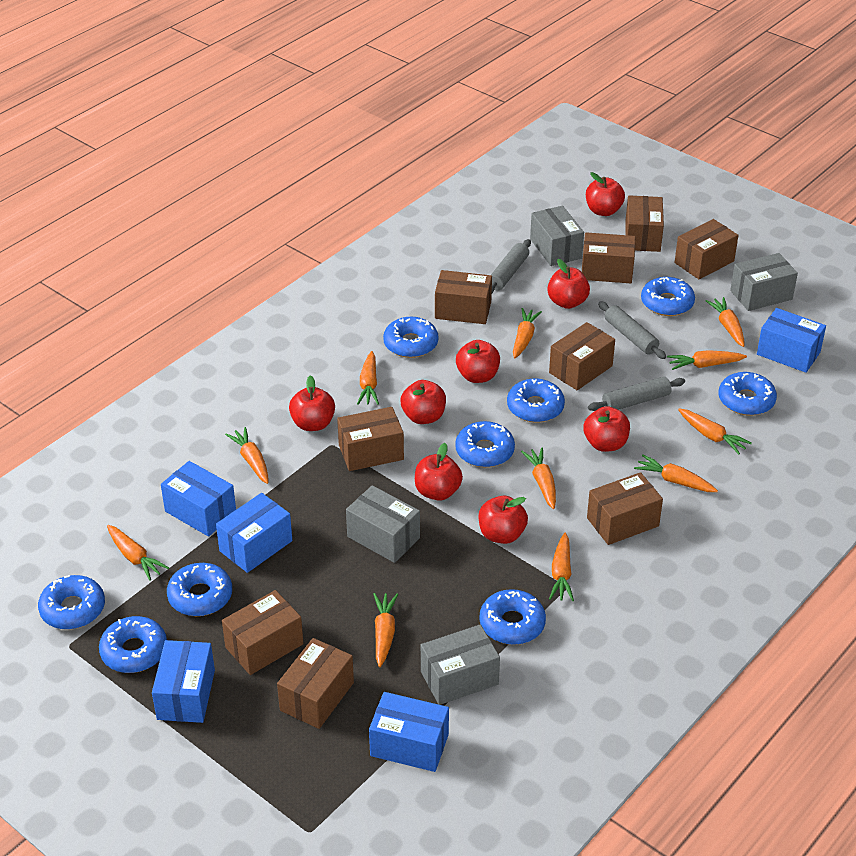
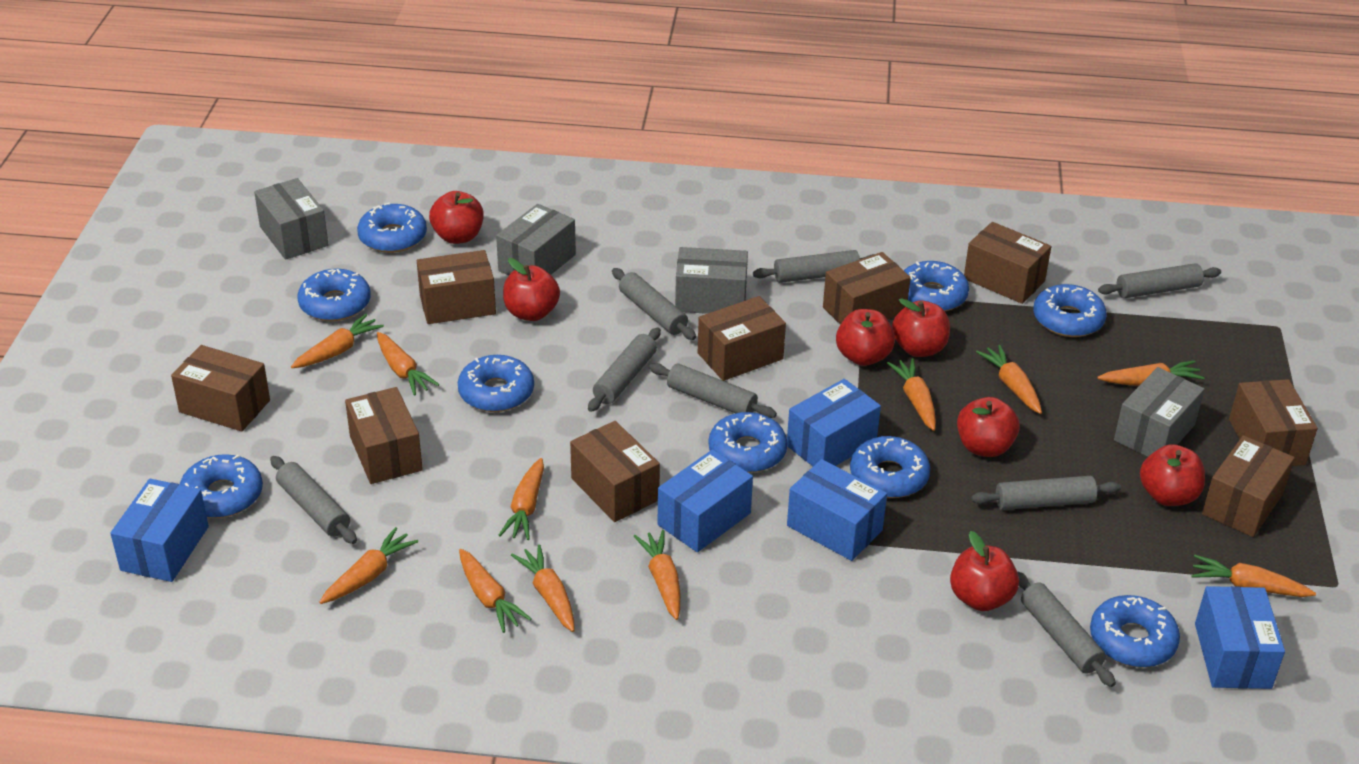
grey rolling pin: 3 -> 8
red apple: 8 -> 7

